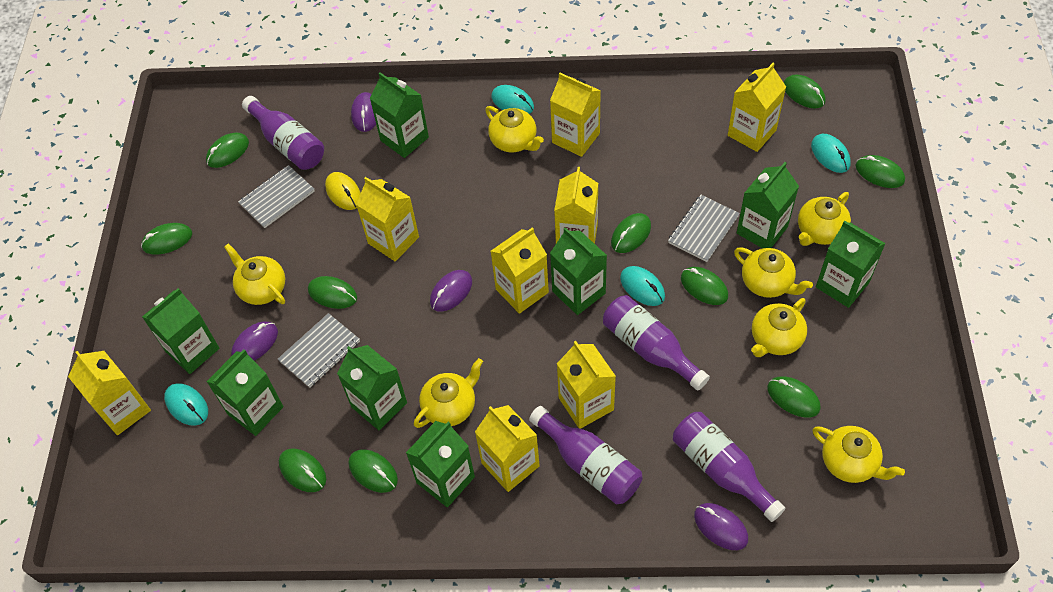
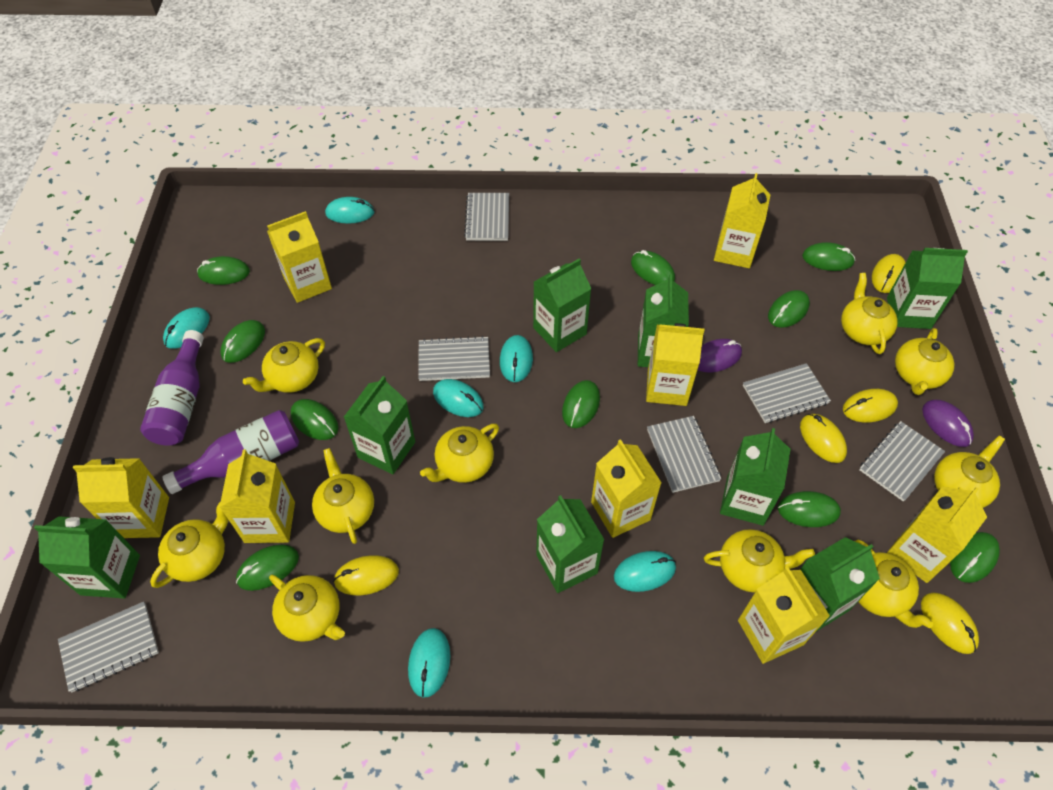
grey notebook: 3 -> 6
purple bottle: 4 -> 2
purple mouse: 4 -> 2
turquoise mouse: 4 -> 6
yellow mouse: 1 -> 5
yellow teapot: 7 -> 10

